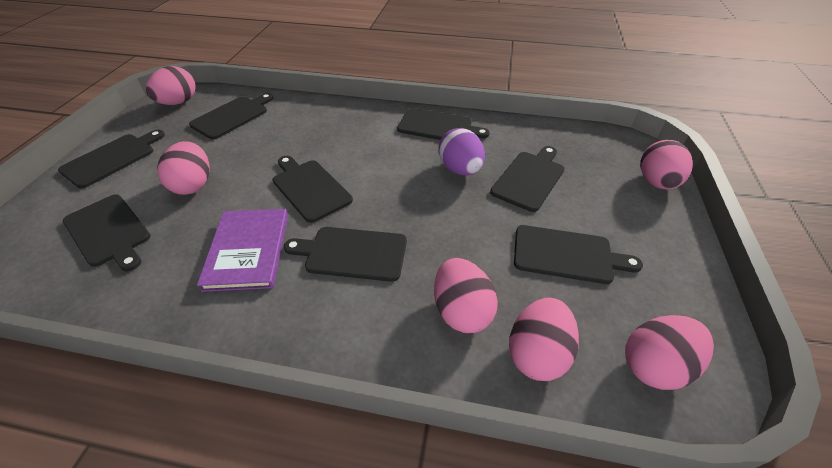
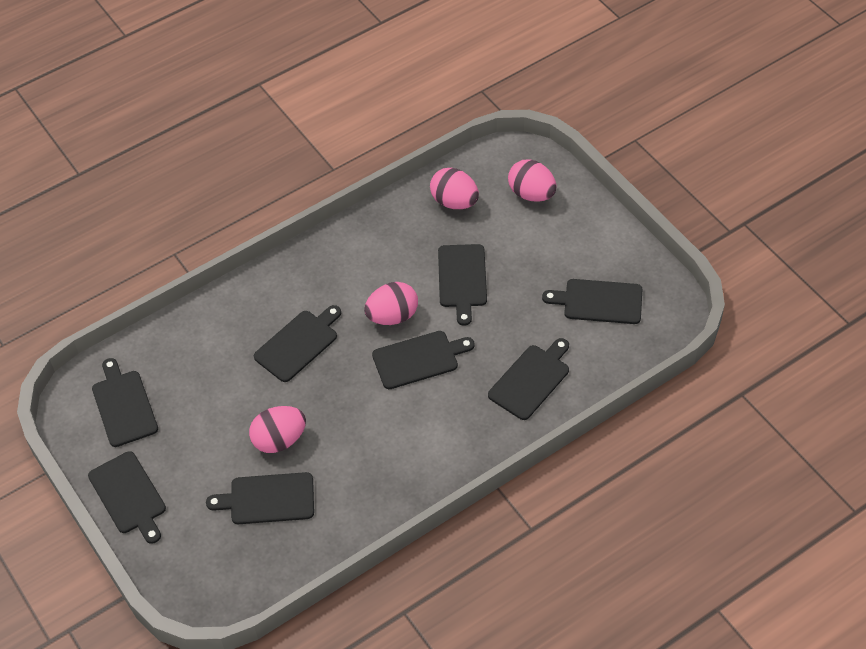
pink egg: 6 -> 4
purple book: 1 -> 0
purple egg: 1 -> 0

